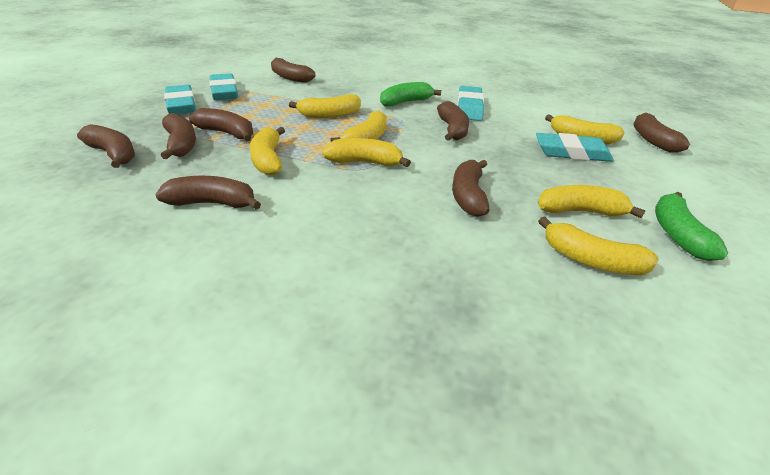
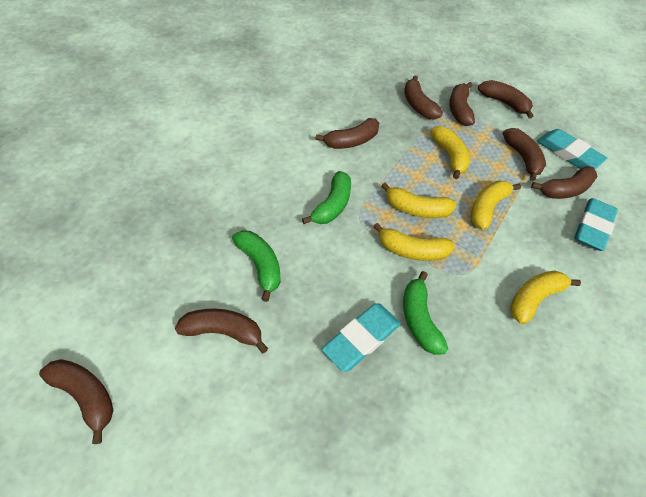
green banana: 2 -> 3
turquoise eraser: 4 -> 3
yellow banana: 7 -> 5

